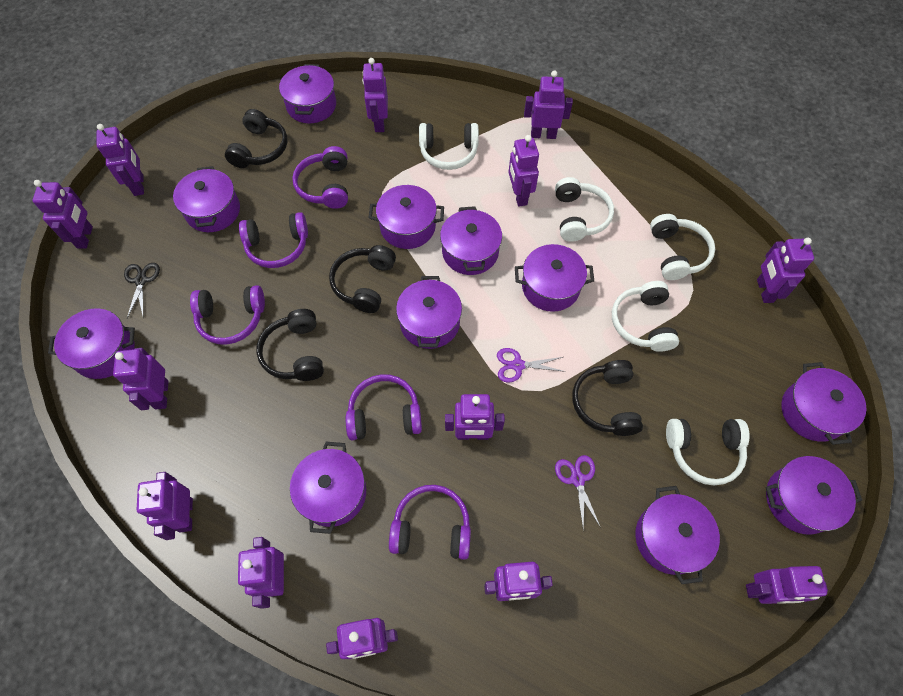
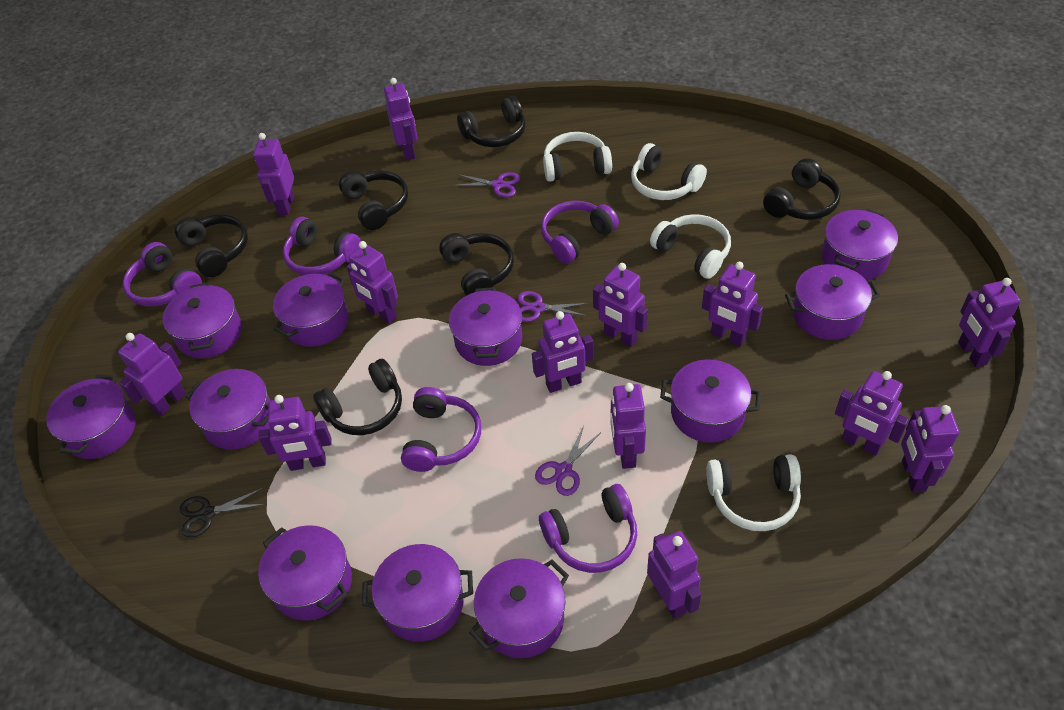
black headphones: 4 -> 6
purple scissors: 2 -> 3
white headphones: 5 -> 4

